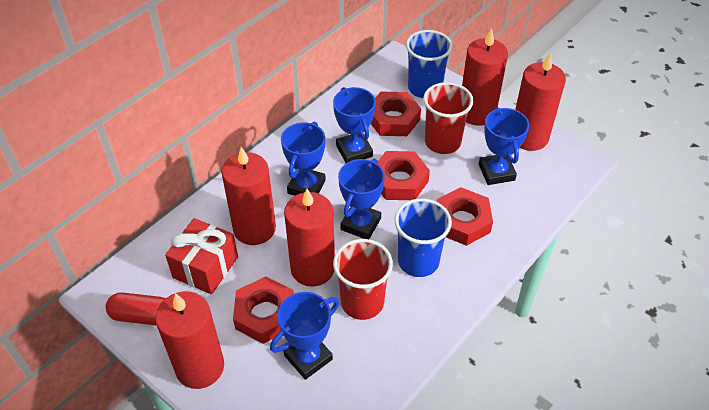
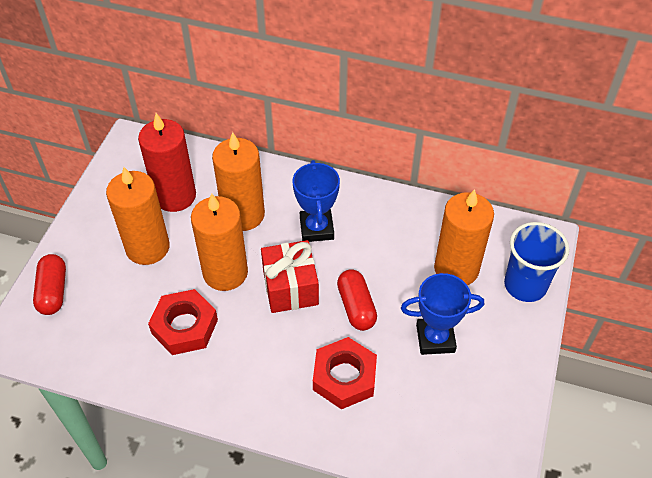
blue cup: 2 -> 1
blue trophy: 5 -> 2
orange candle: 0 -> 4
red candle: 5 -> 1
red capsule: 1 -> 2
red cup: 2 -> 0
red nut: 4 -> 2

